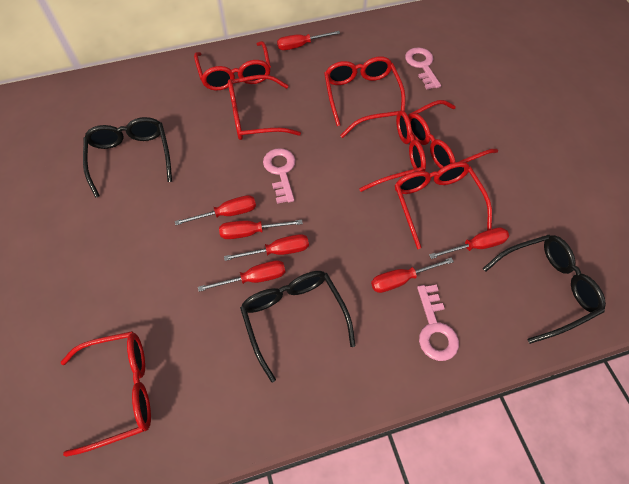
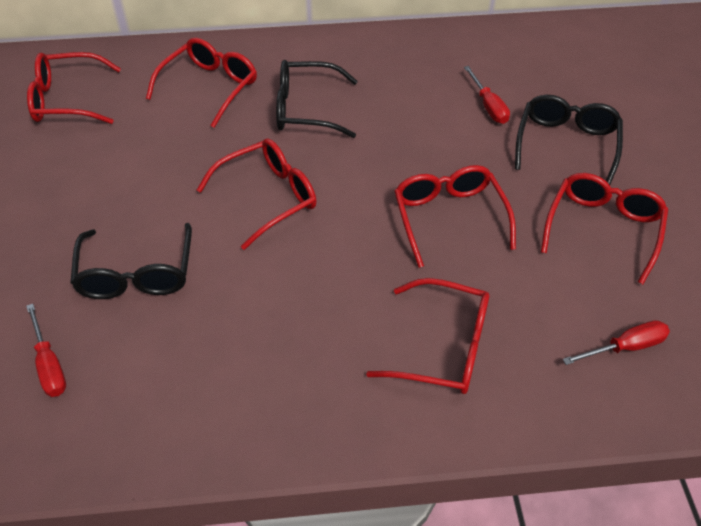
pink key: 3 -> 0
red glasses: 7 -> 6
red screwdriver: 7 -> 3

